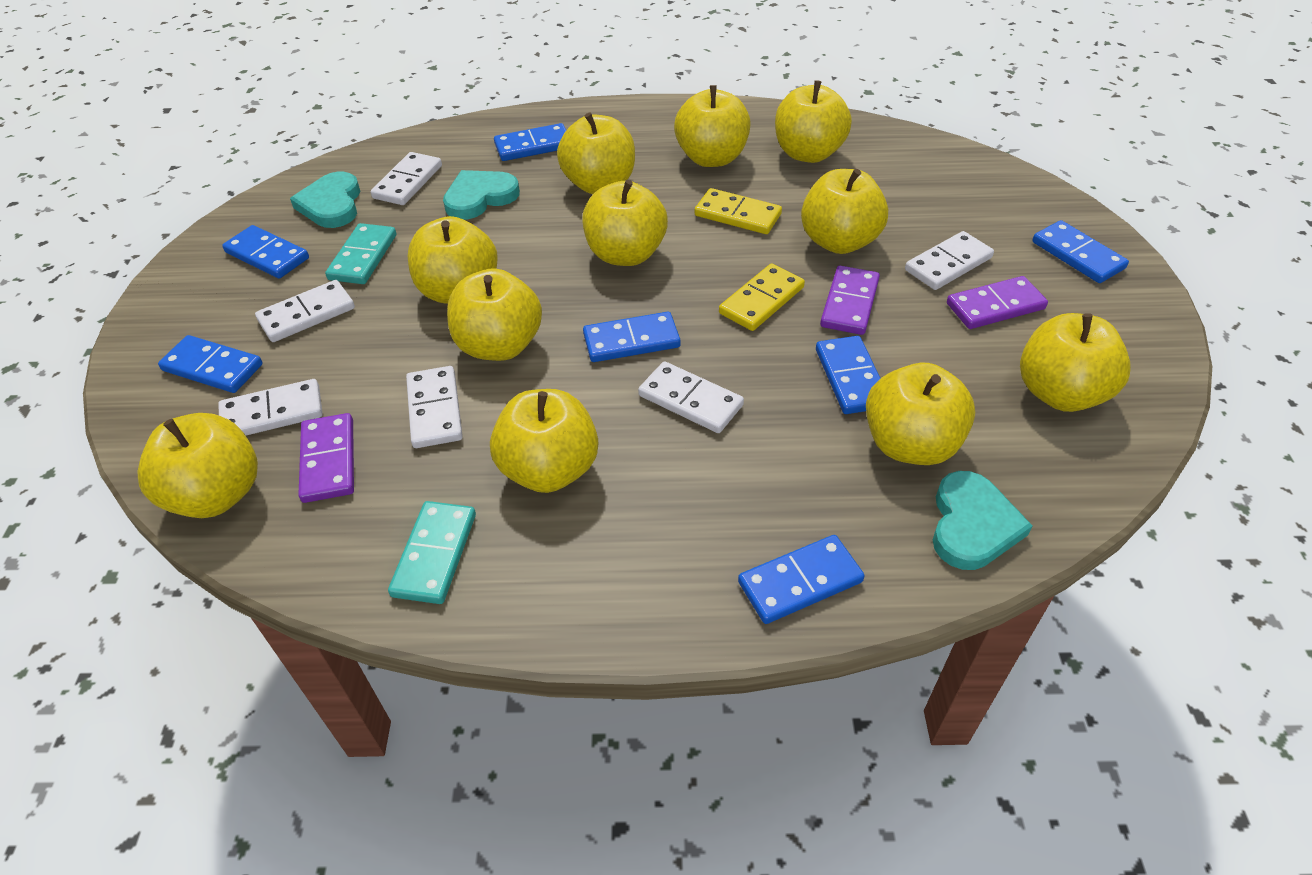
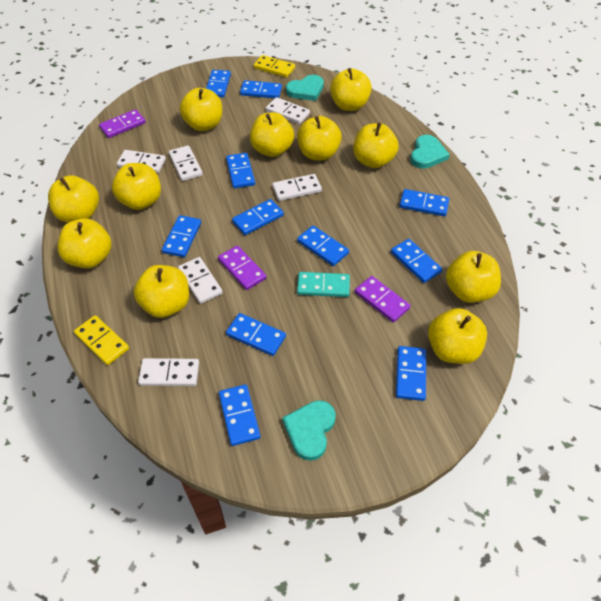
blue domino: 7 -> 11
turquoise domino: 2 -> 1

